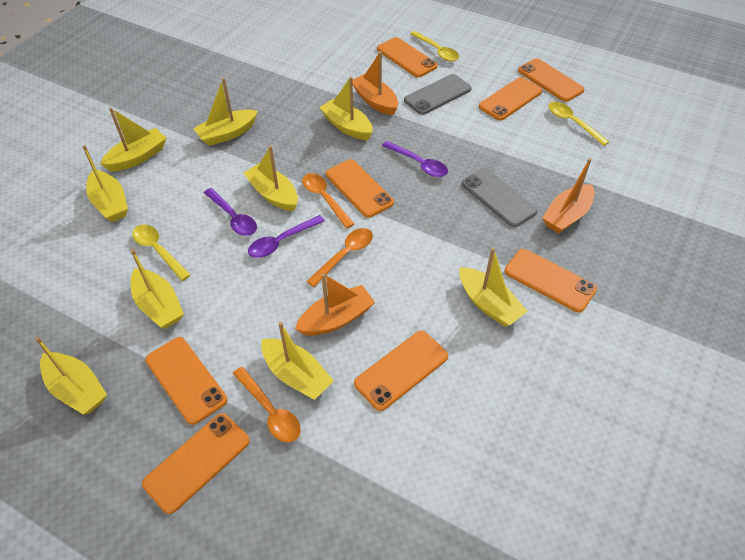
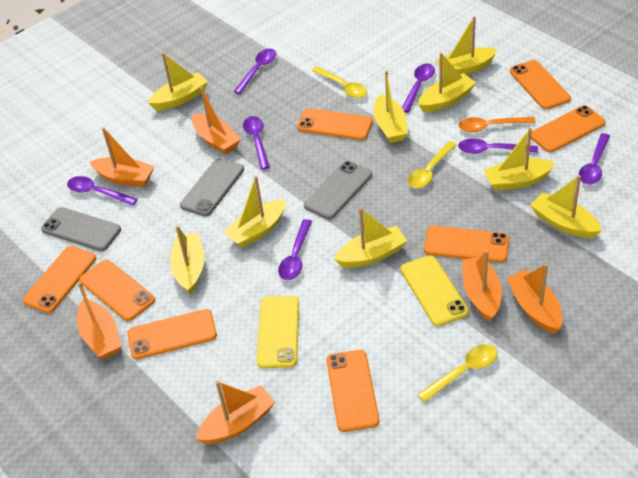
grey phone: 2 -> 3
orange boat: 3 -> 6
orange spoon: 3 -> 1
purple spoon: 3 -> 7
yellow phone: 0 -> 2

